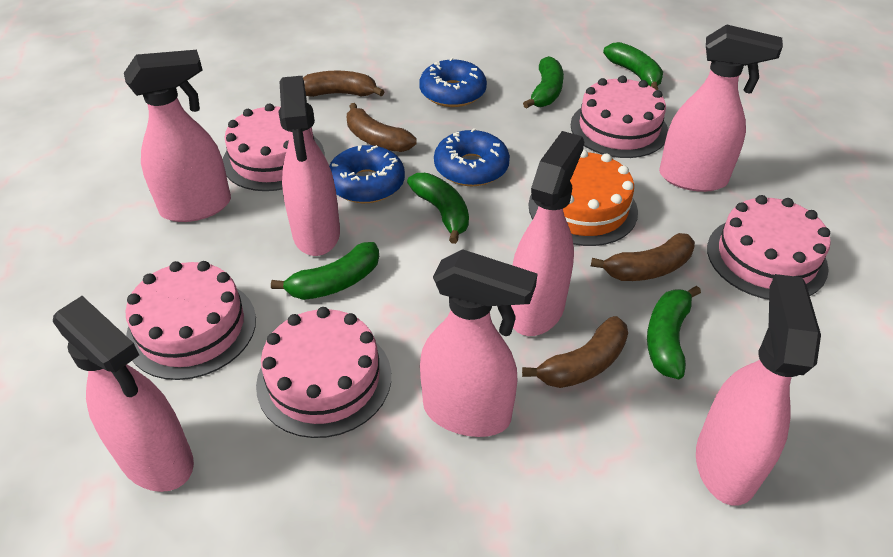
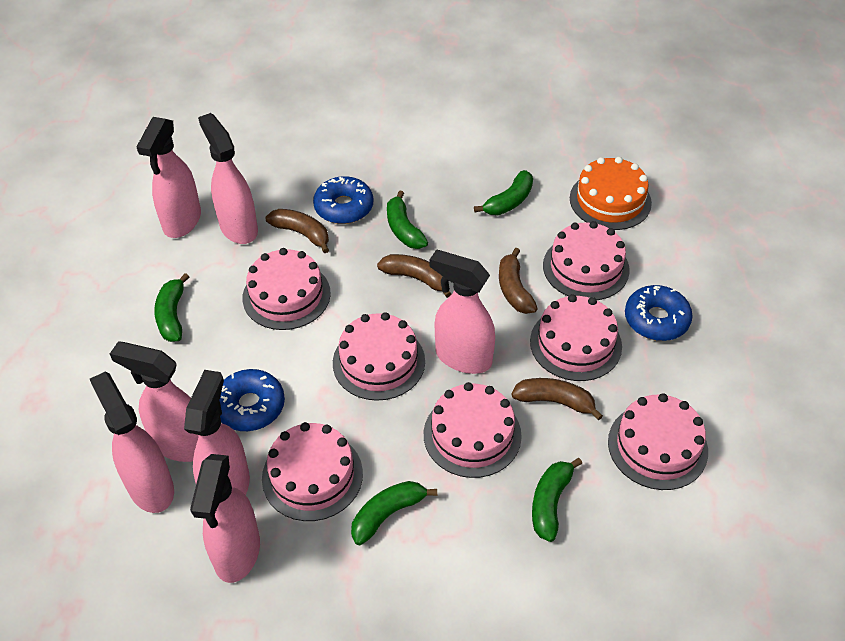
pink cake: 5 -> 7

